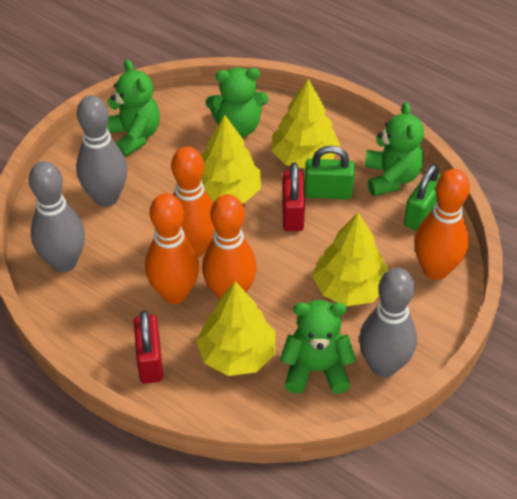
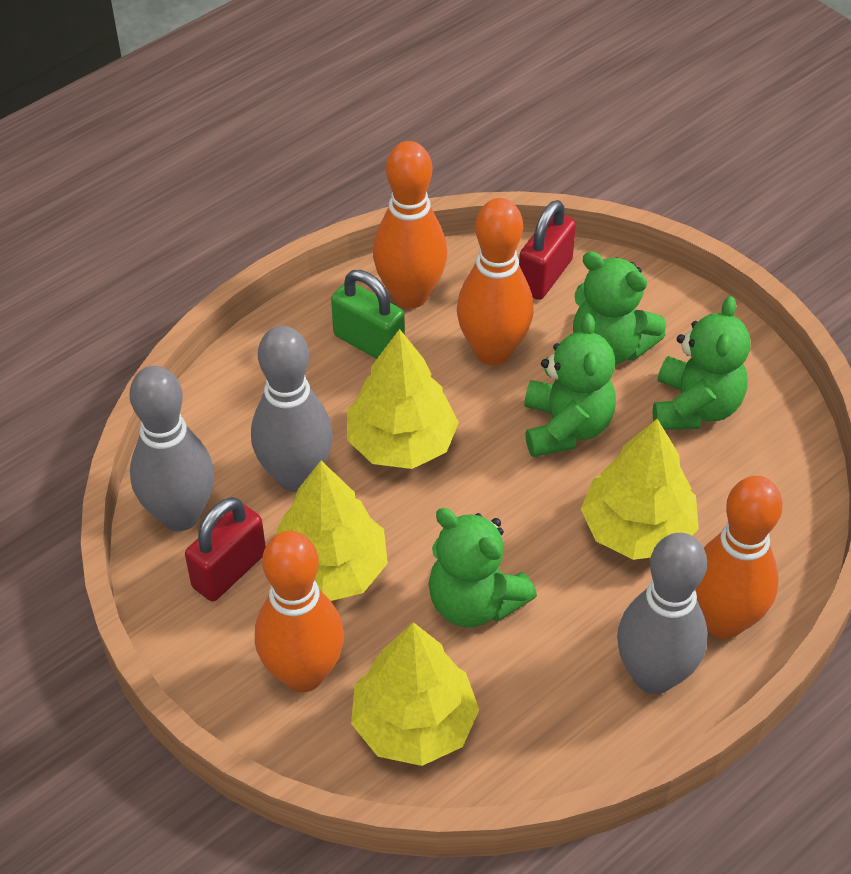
green padlock: 2 -> 1

